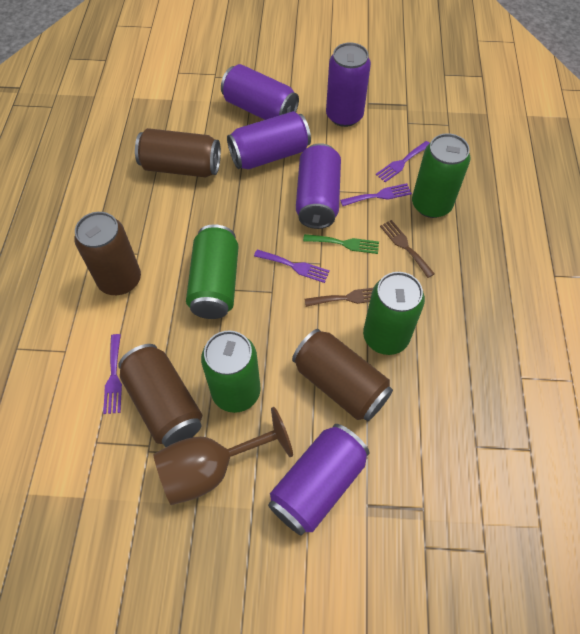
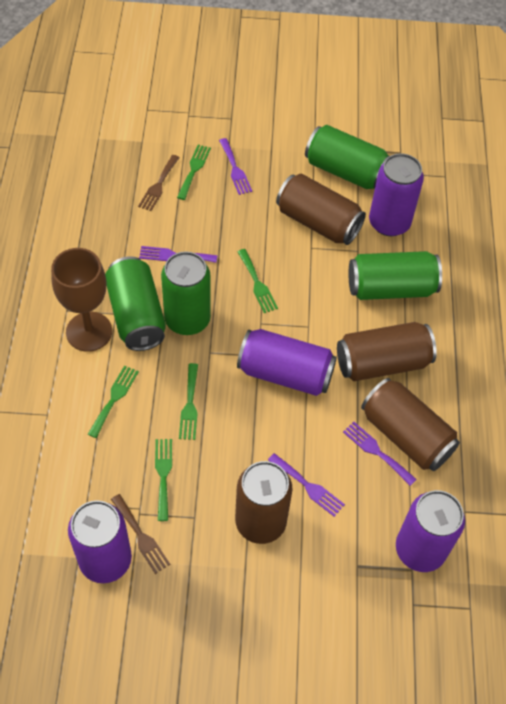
green fork: 1 -> 5
purple can: 5 -> 4

